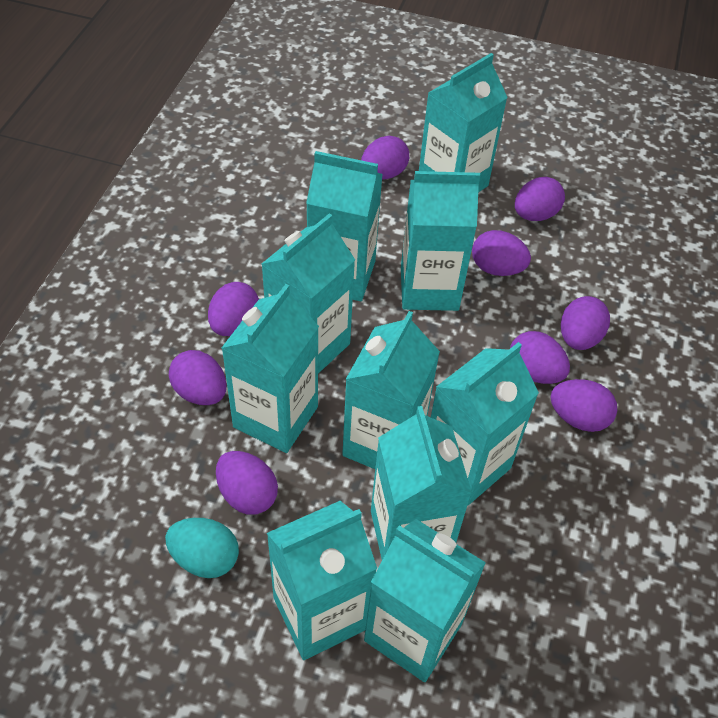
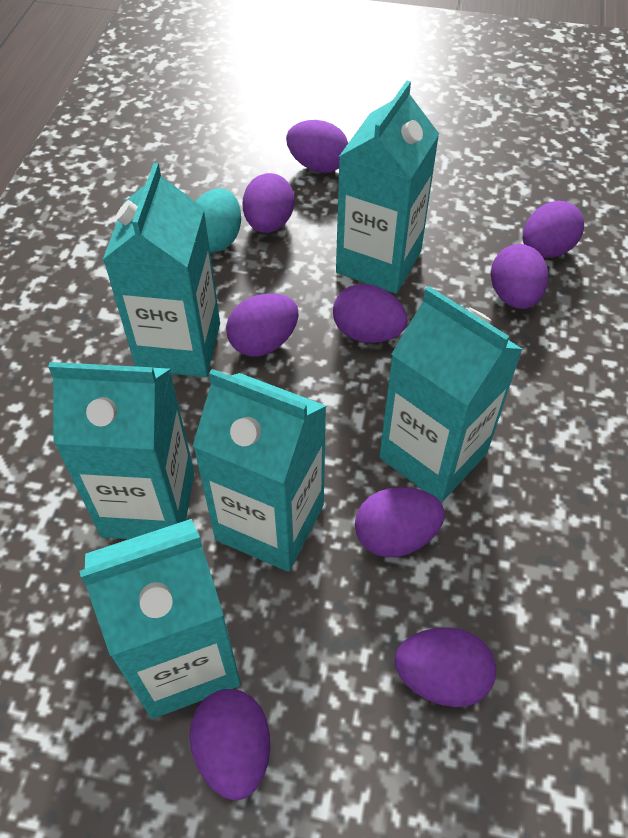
turquoise carton: 10 -> 6

